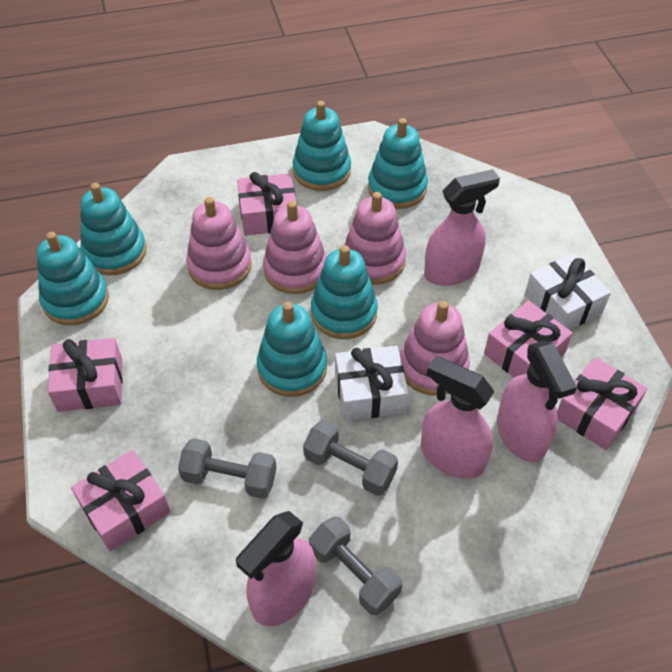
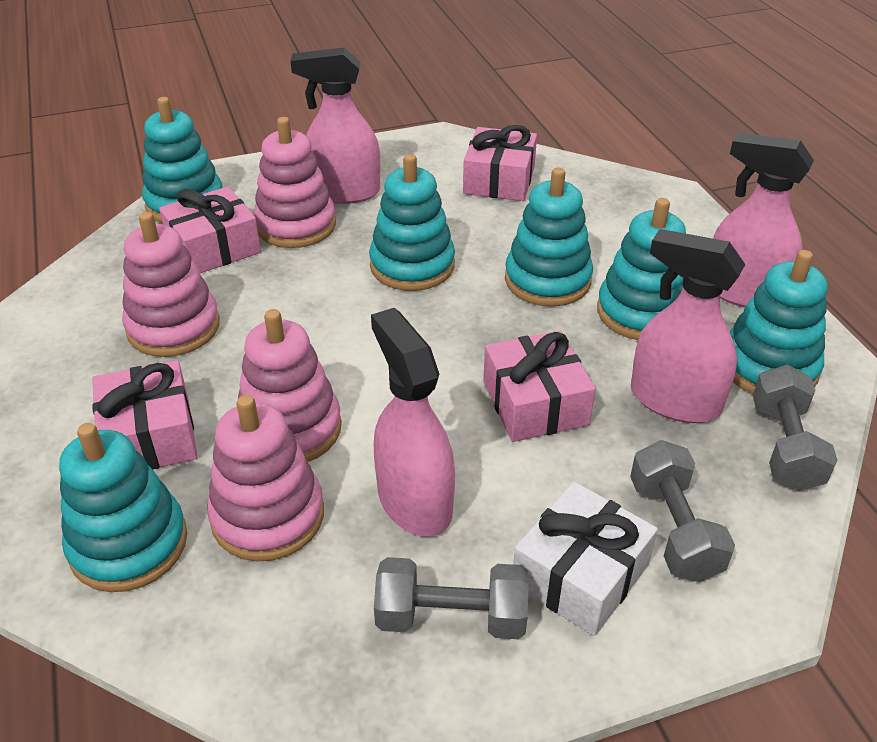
pink gift: 5 -> 4
white gift: 2 -> 1

